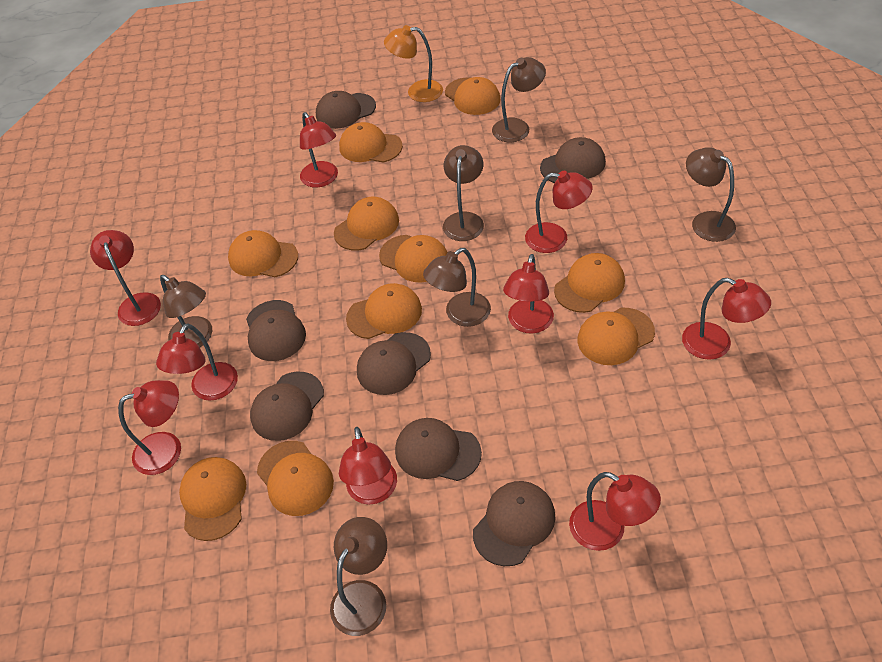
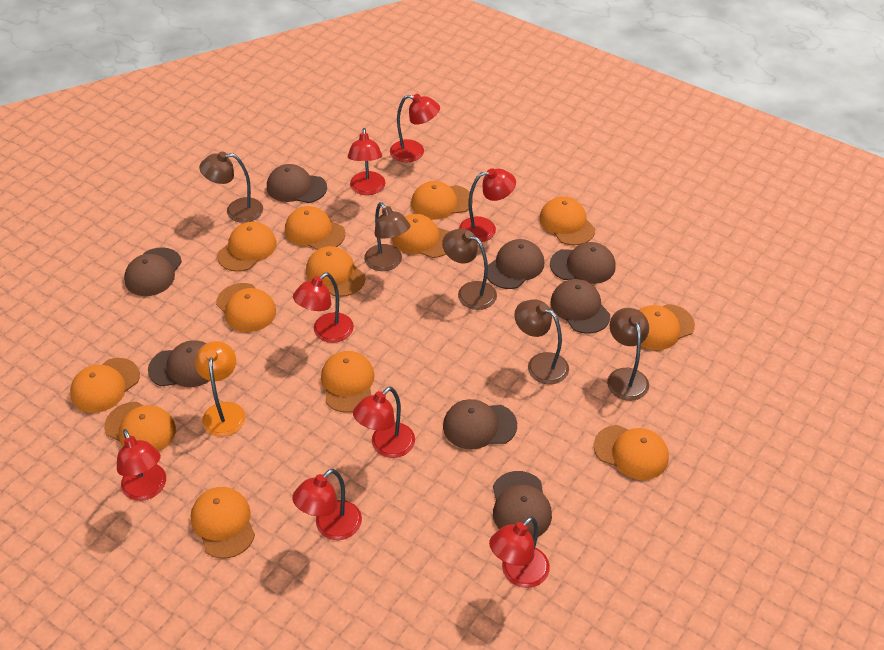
brown cap: 7 -> 8
brown lamp: 6 -> 5
orange cap: 10 -> 13
red lamp: 9 -> 8

